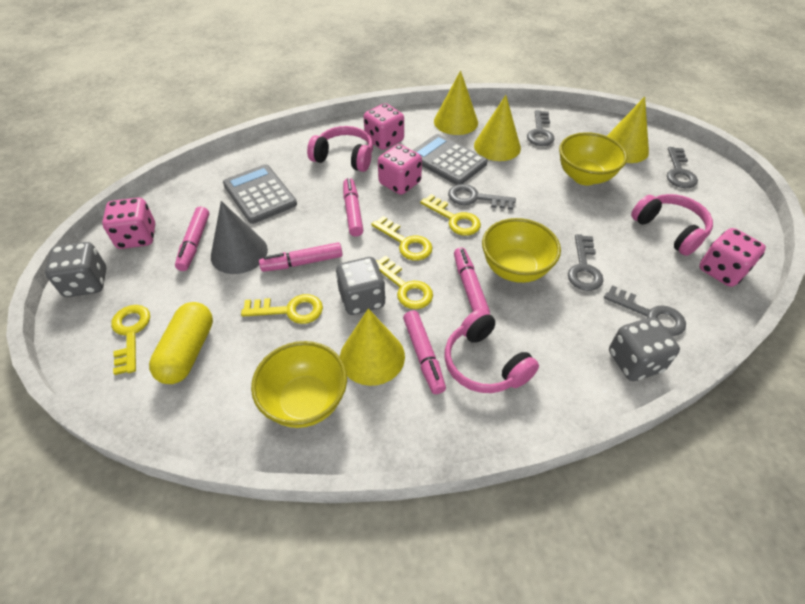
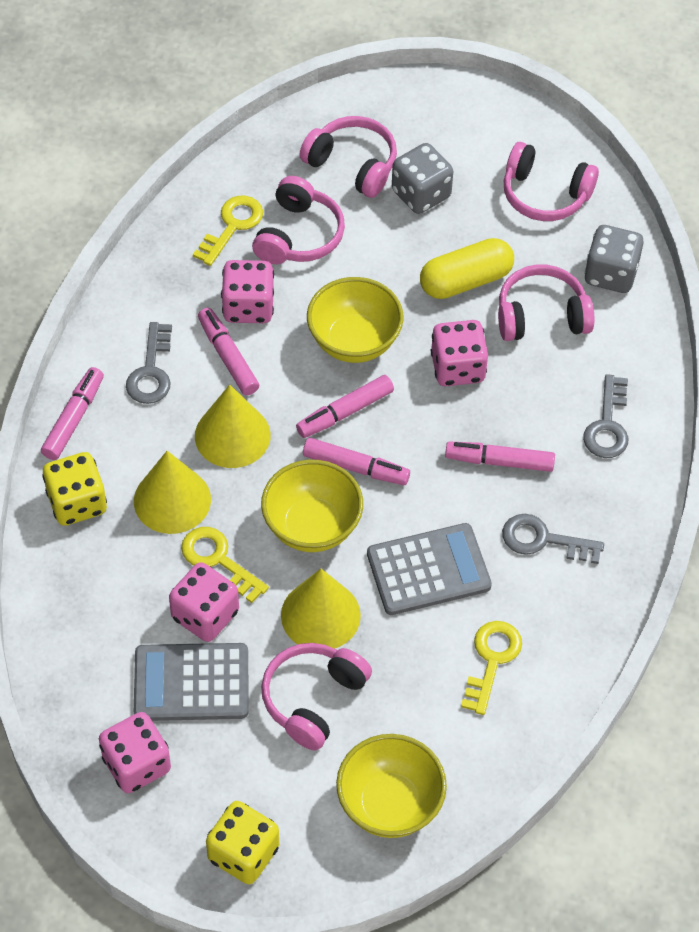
grey cone: 1 -> 0
grey dice: 3 -> 2
grey key: 5 -> 3
pink headphones: 3 -> 5
yellow cone: 4 -> 3
yellow dice: 0 -> 2
yellow key: 5 -> 3

